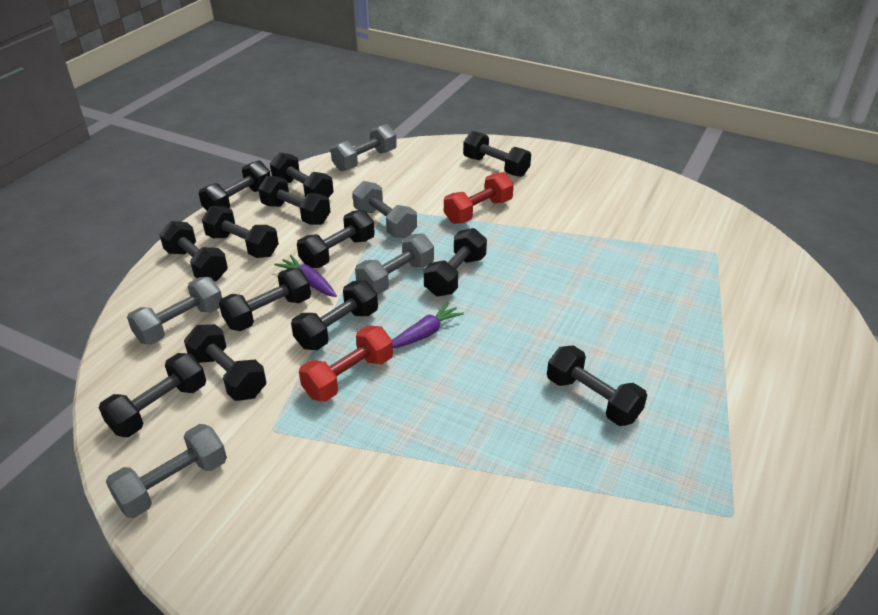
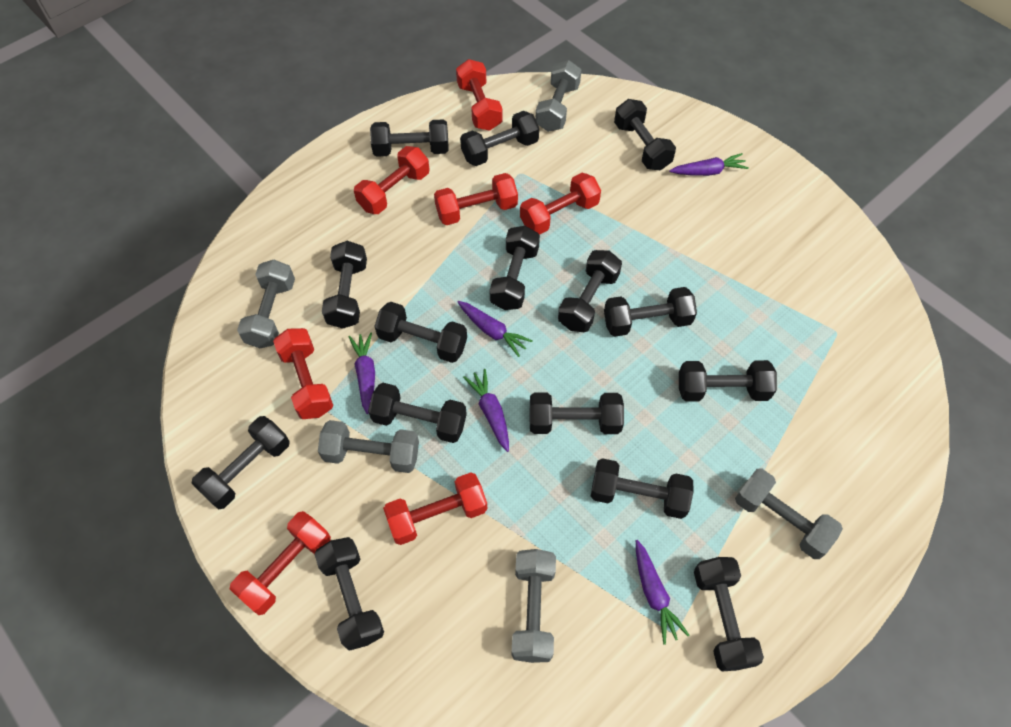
black dumbbell: 13 -> 15
purple carrot: 2 -> 5
red dumbbell: 2 -> 7

